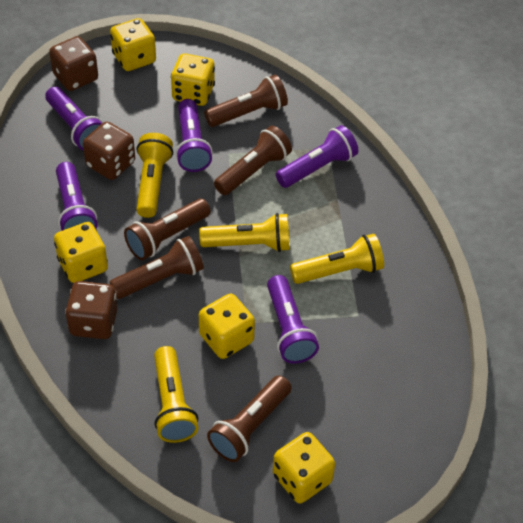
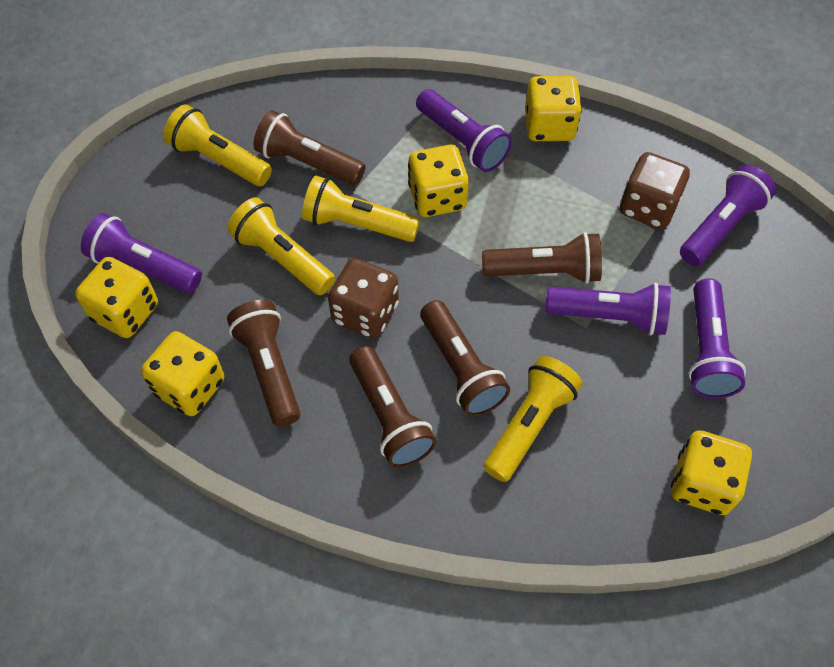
brown dice: 3 -> 2

